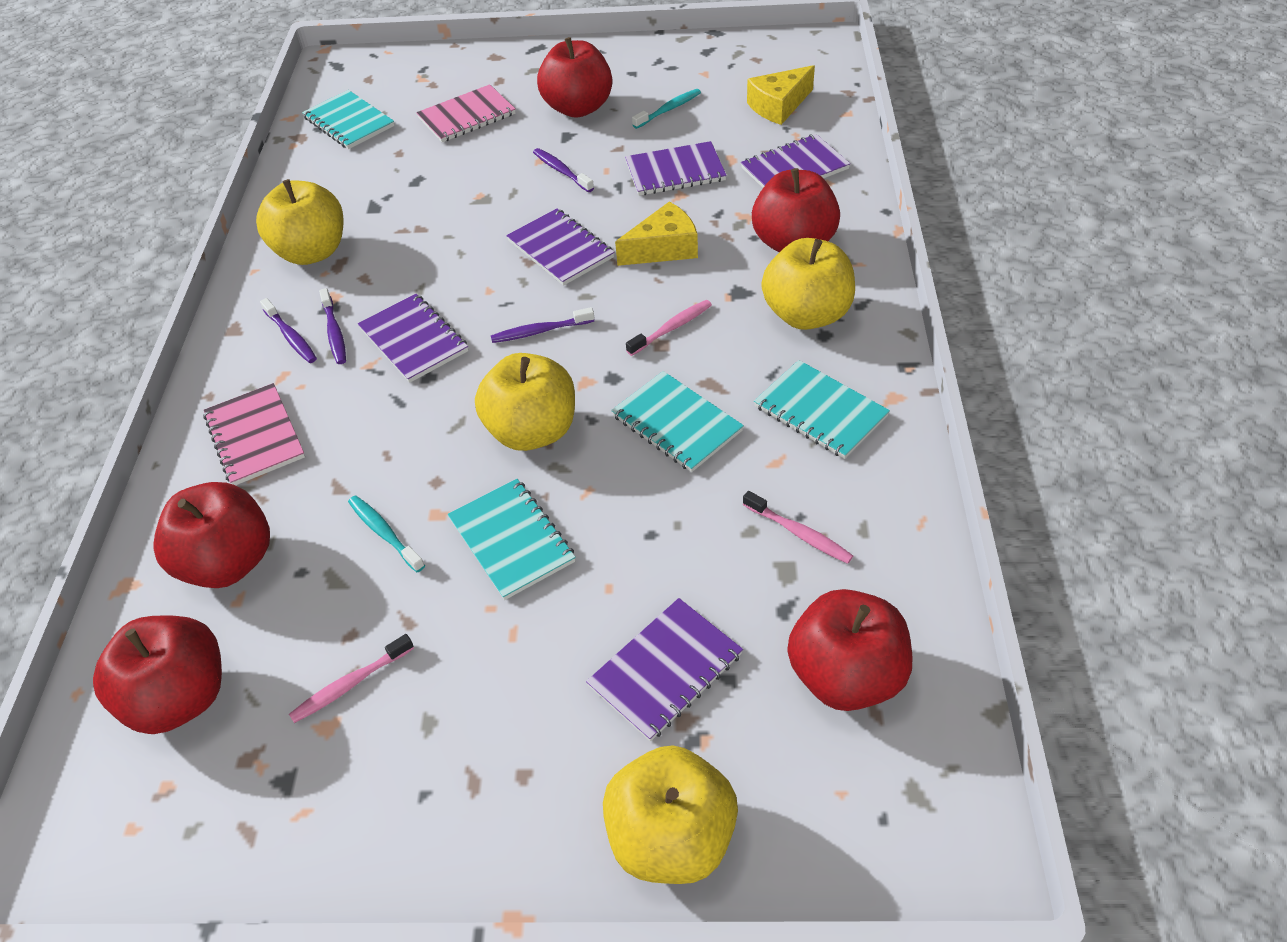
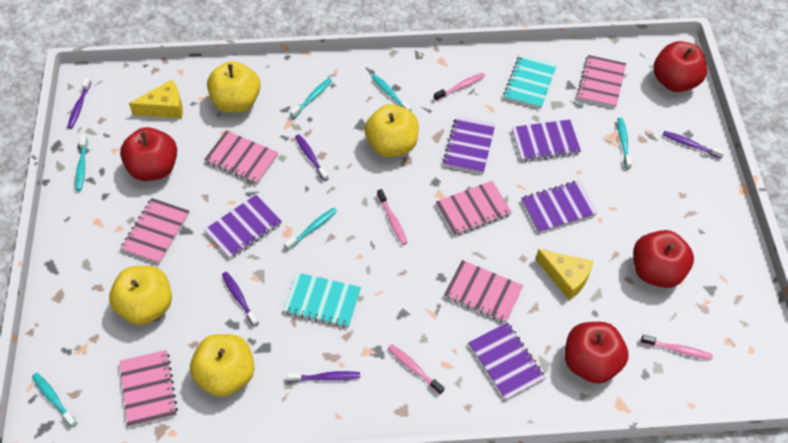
pink notebook: 2 -> 6
pink toothbrush: 3 -> 4
purple toothbrush: 4 -> 5
red apple: 5 -> 4
turquoise notebook: 4 -> 2
turquoise toothbrush: 2 -> 6

